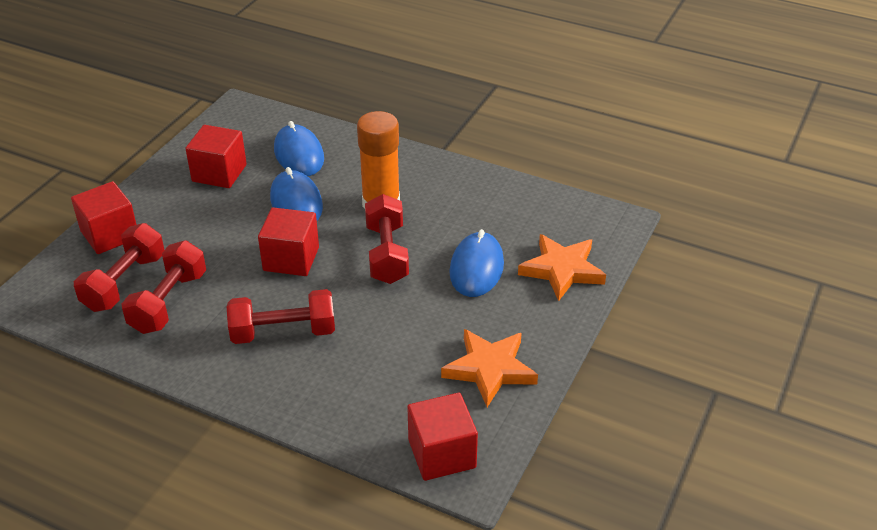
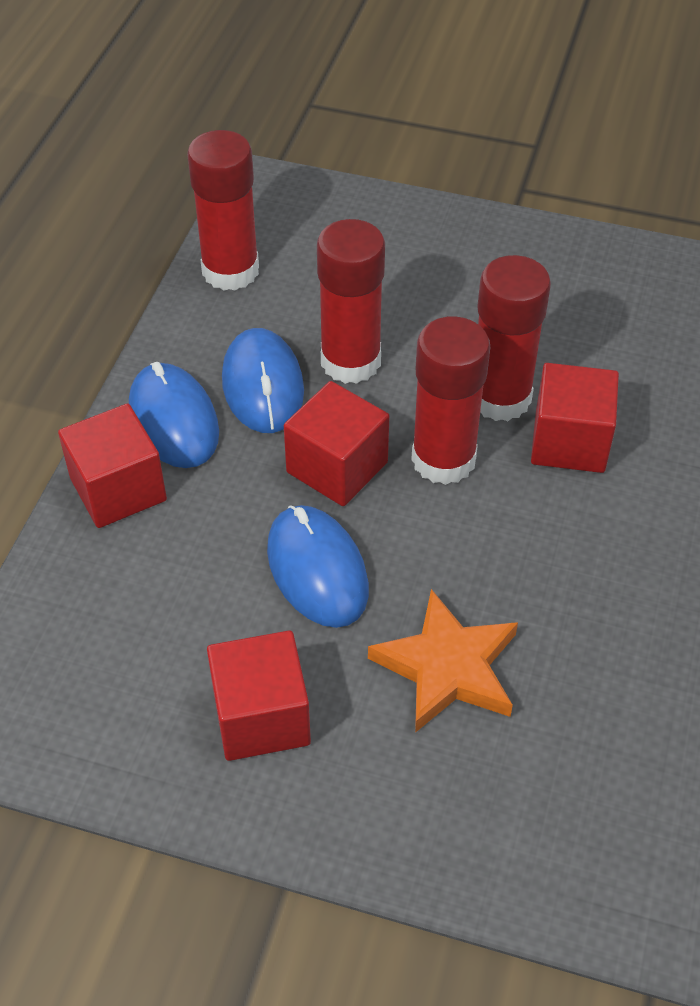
orange glue stick: 1 -> 0
orange star: 2 -> 1
red dumbbell: 4 -> 0
red glue stick: 0 -> 4

